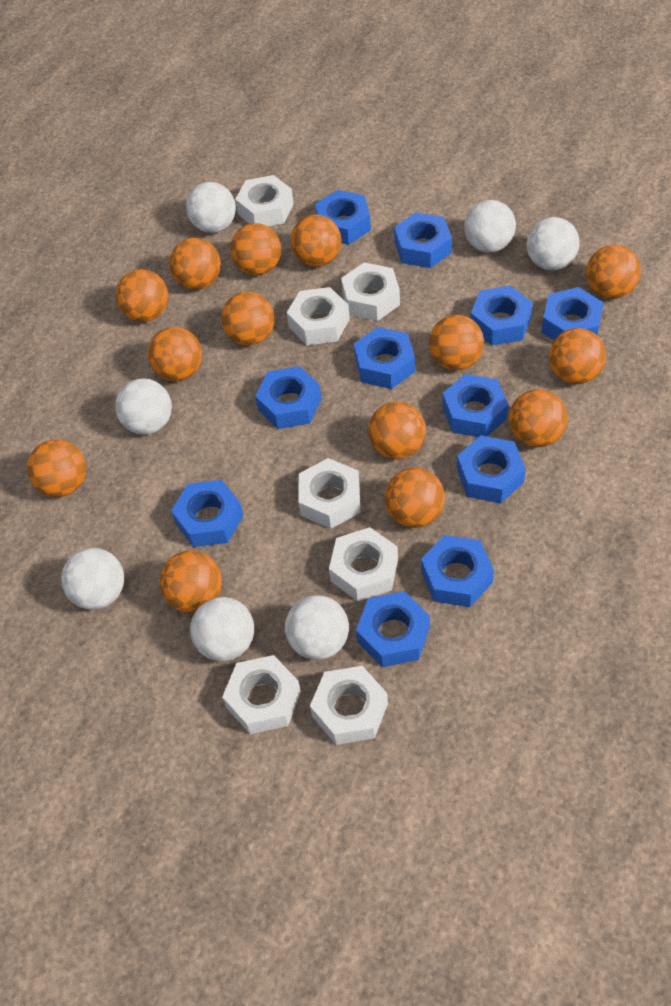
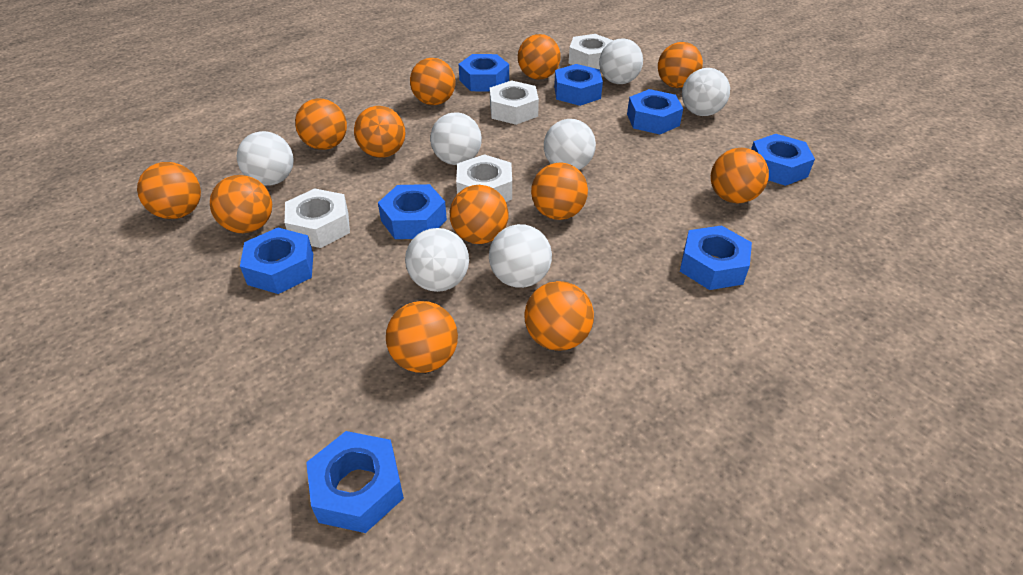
blue nut: 11 -> 8
orange ball: 14 -> 12
white nut: 7 -> 4

